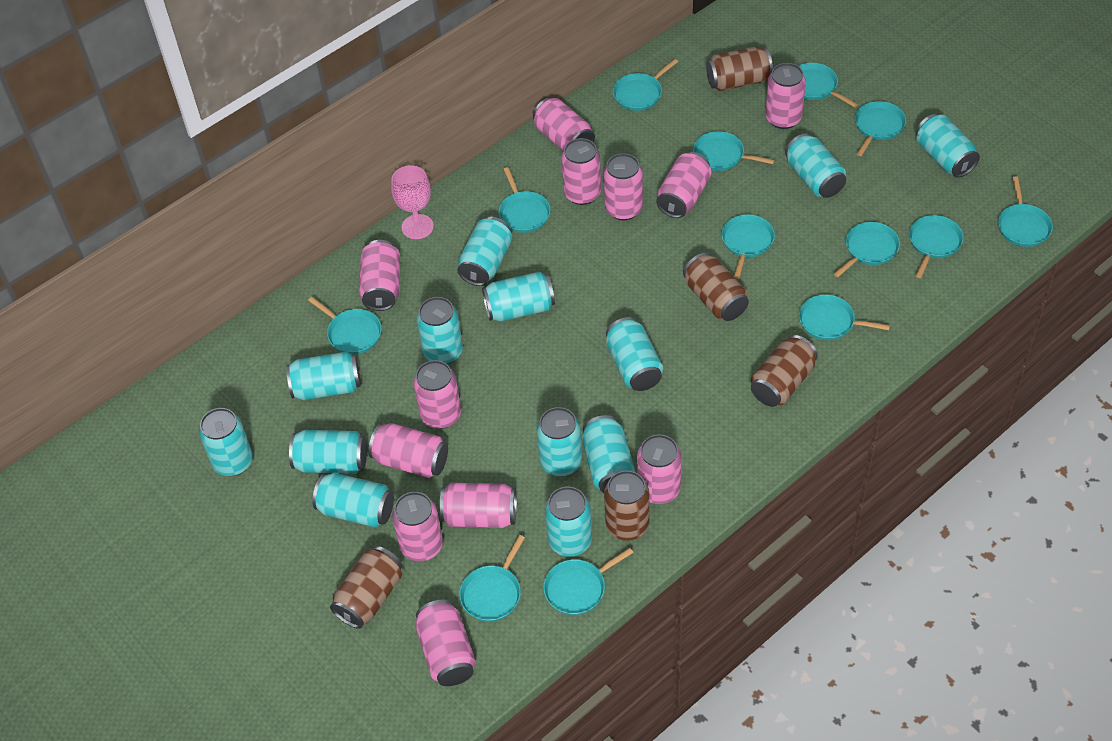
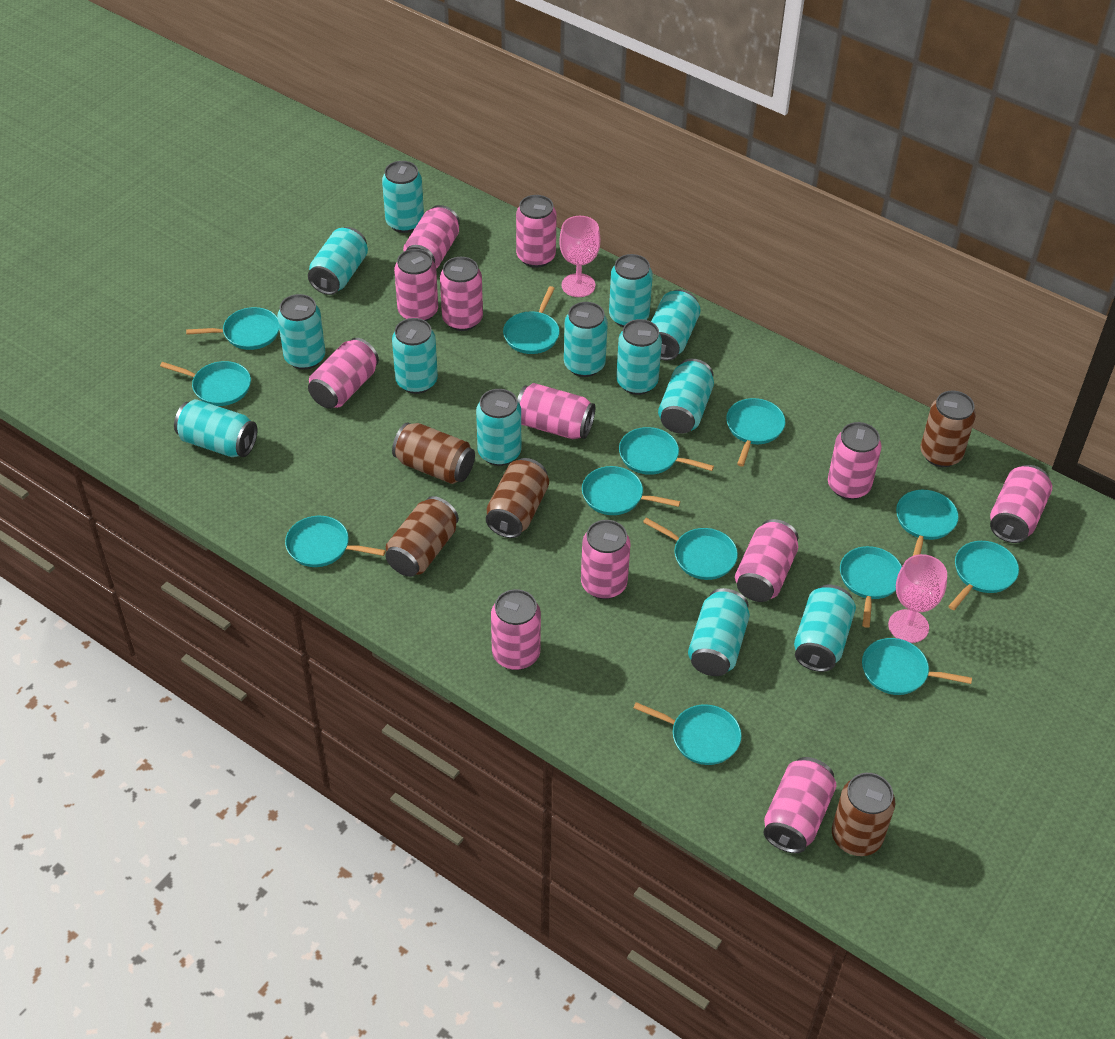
pink goblet: 1 -> 2

